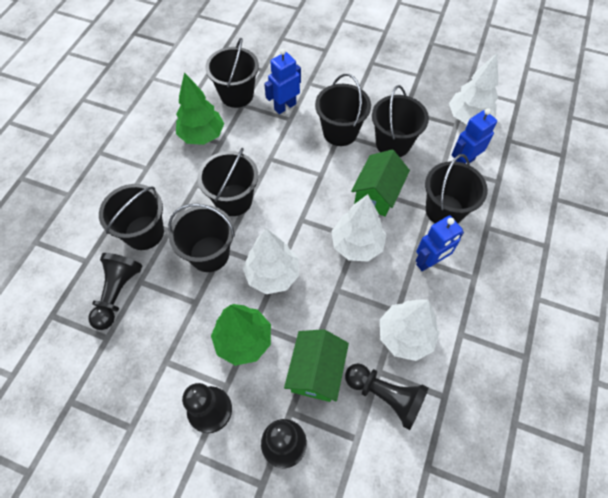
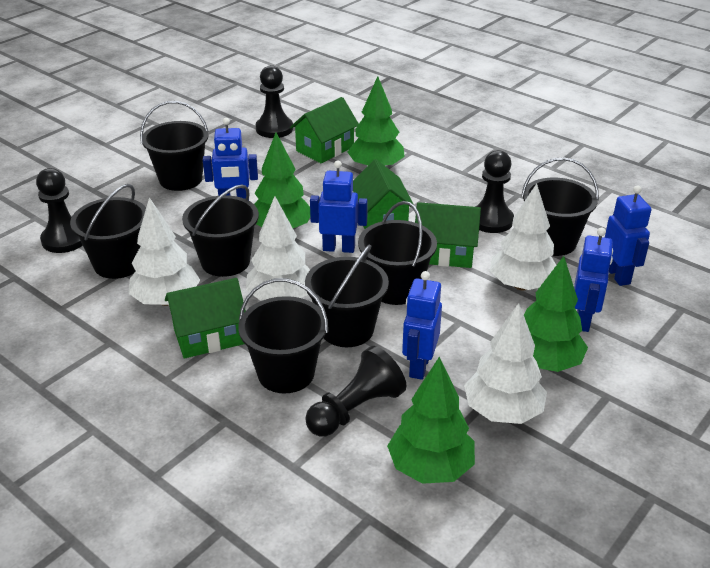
blue robot: 3 -> 5
green house: 2 -> 4
green tree: 2 -> 4

